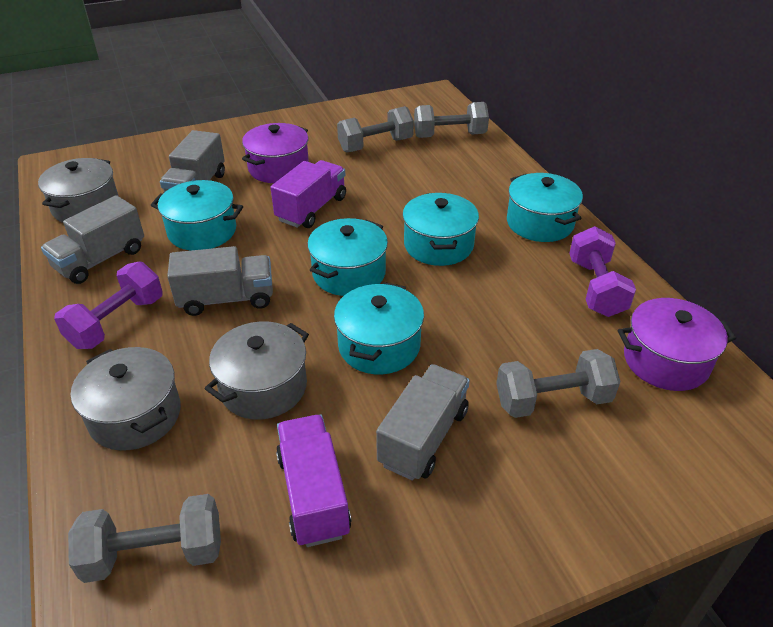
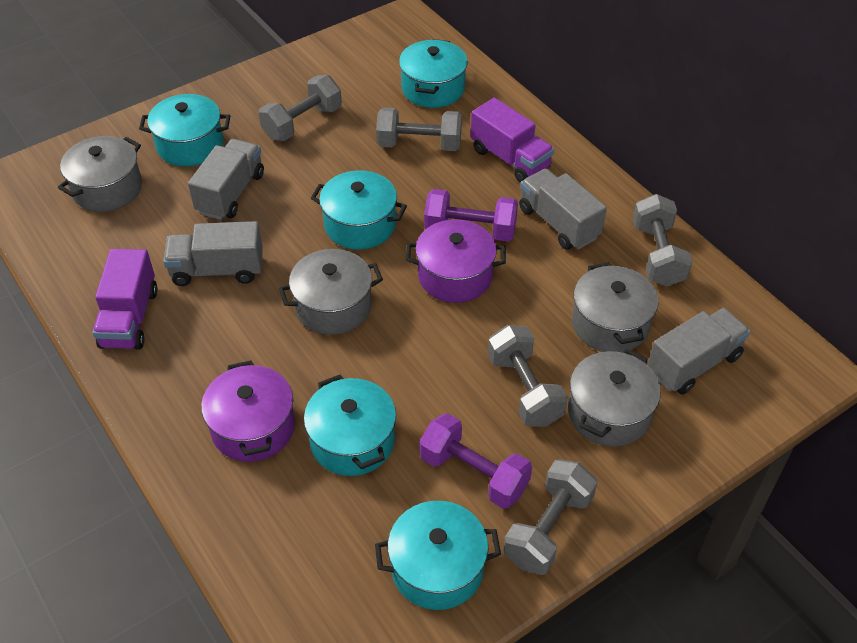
grey dumbbell: 4 -> 5
grey pot: 3 -> 4

